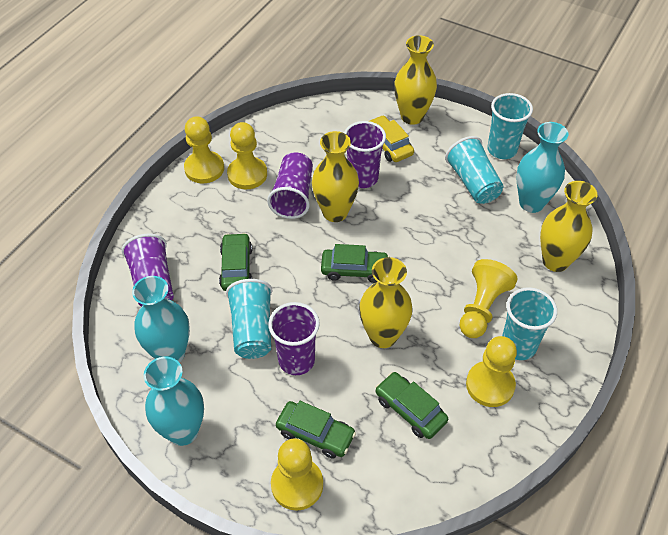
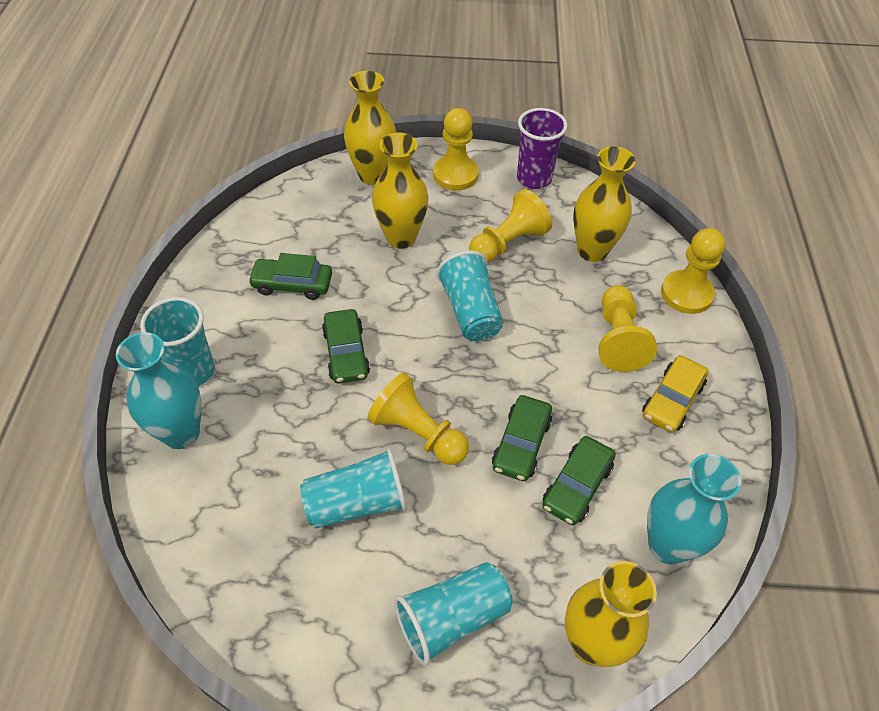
purple cup: 4 -> 1
turquoise vase: 3 -> 2

